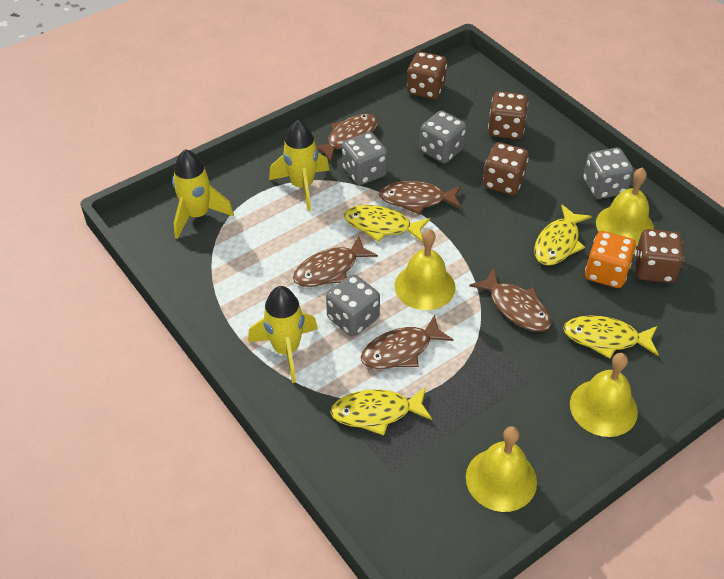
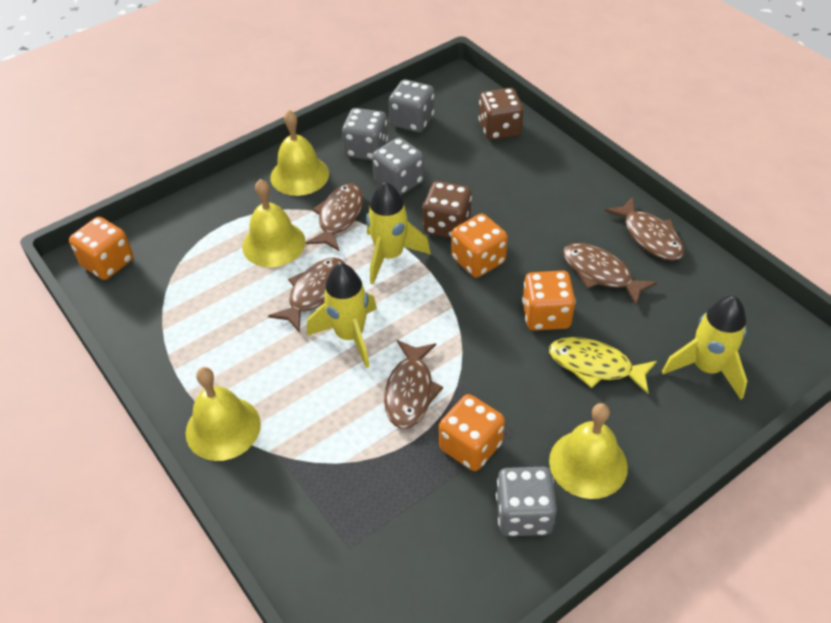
brown dice: 4 -> 2
orange dice: 1 -> 4
yellow fish: 4 -> 1

